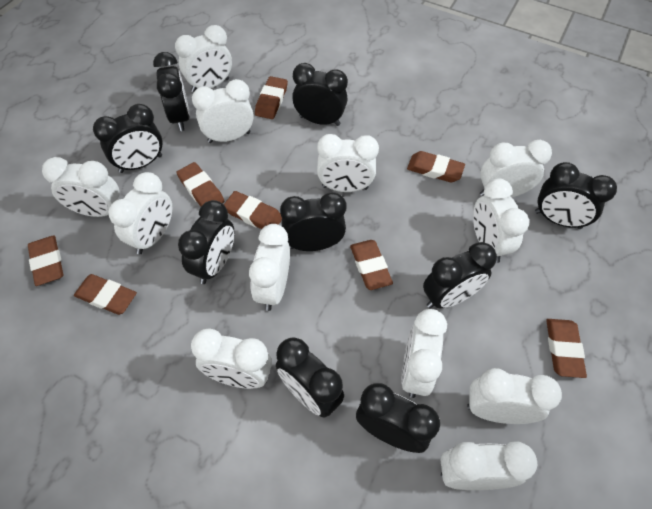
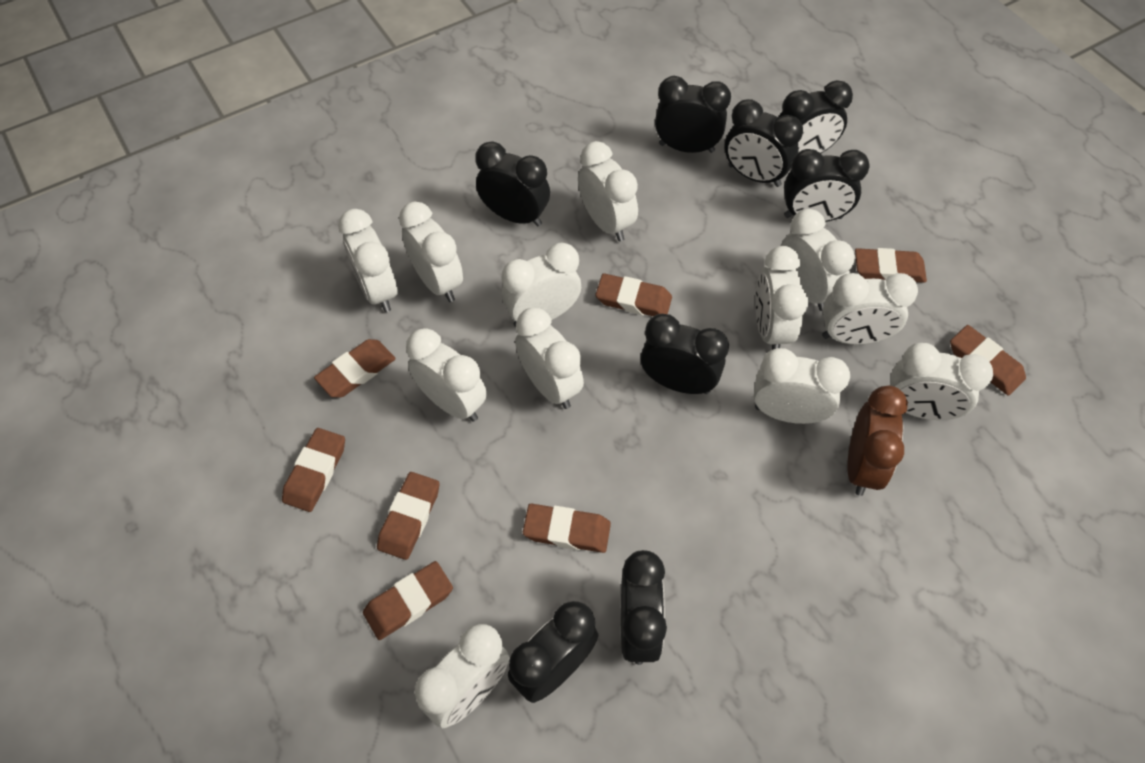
black clock: 9 -> 8
brown clock: 0 -> 1

